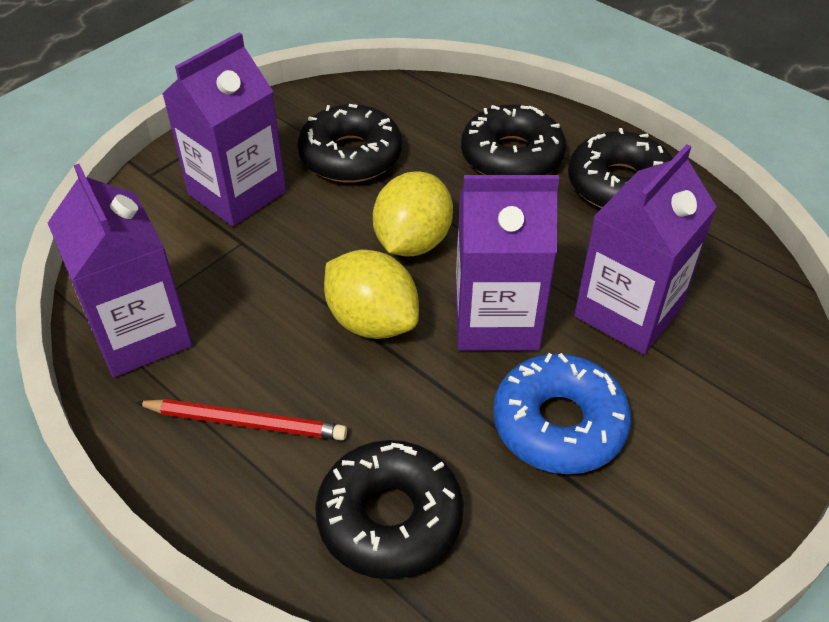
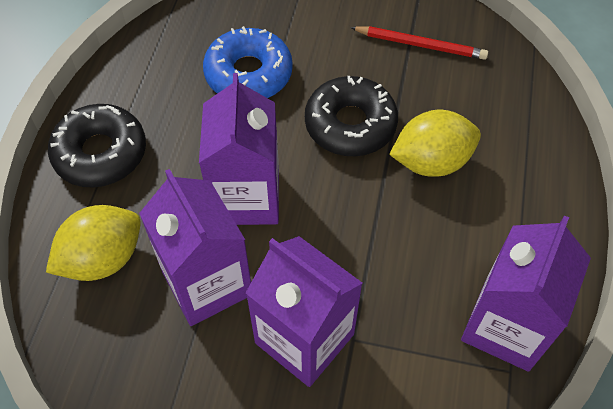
black donut: 4 -> 2

